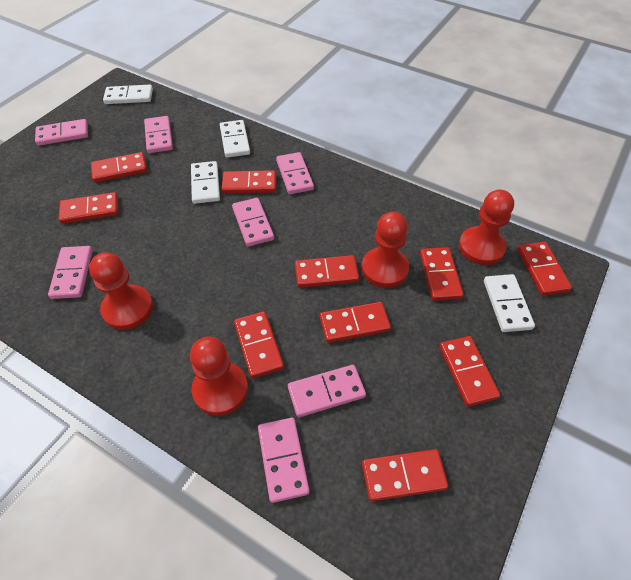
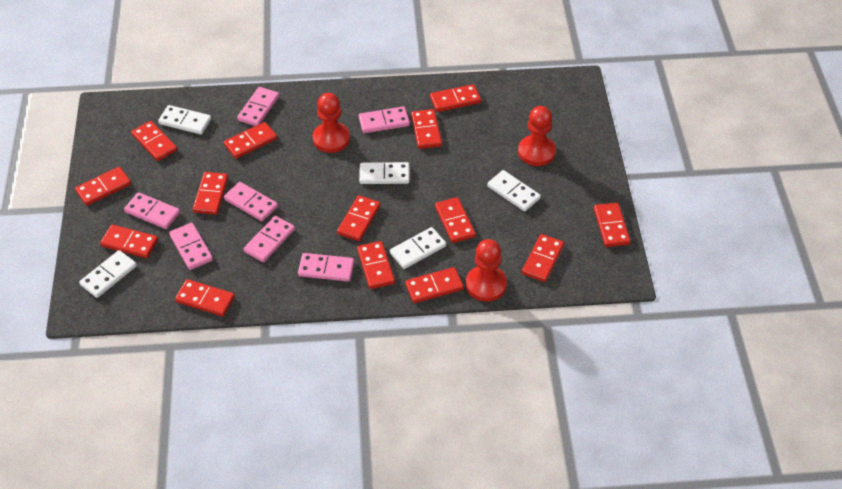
red domino: 10 -> 14
red pawn: 4 -> 3
white domino: 4 -> 5

